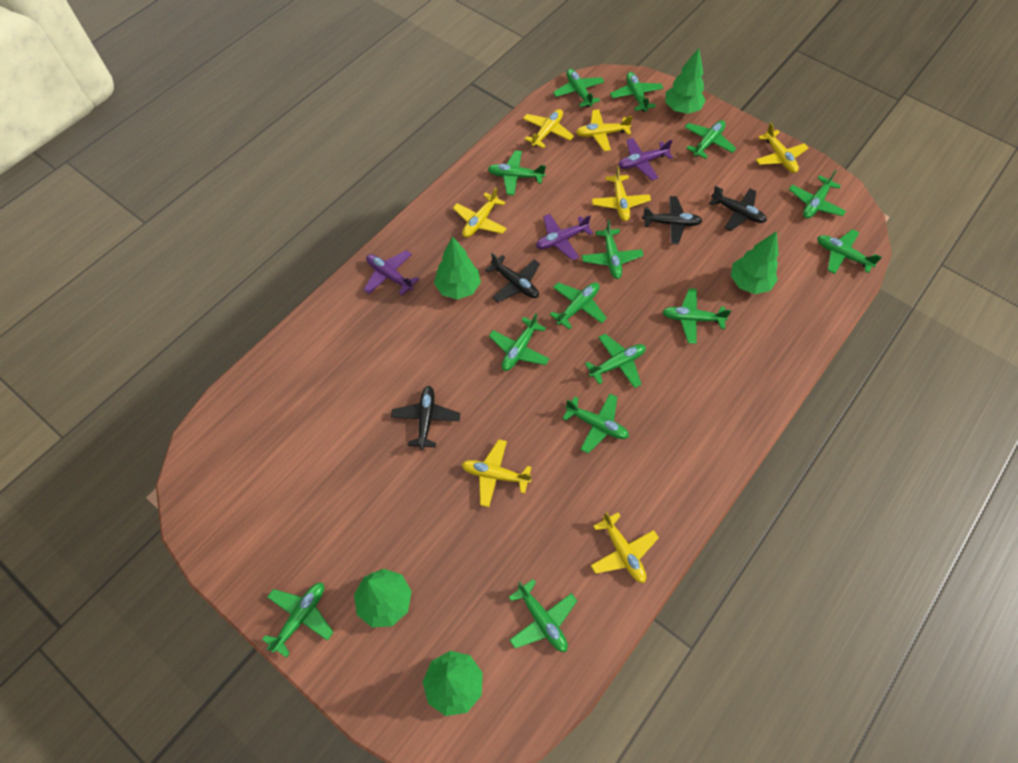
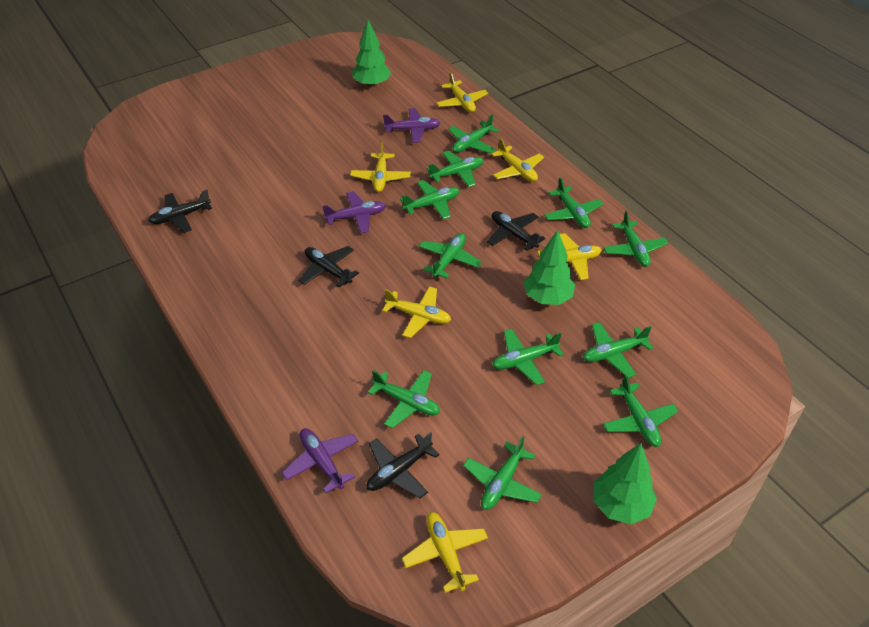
green plane: 14 -> 11
green tree: 5 -> 3
yellow plane: 7 -> 6

